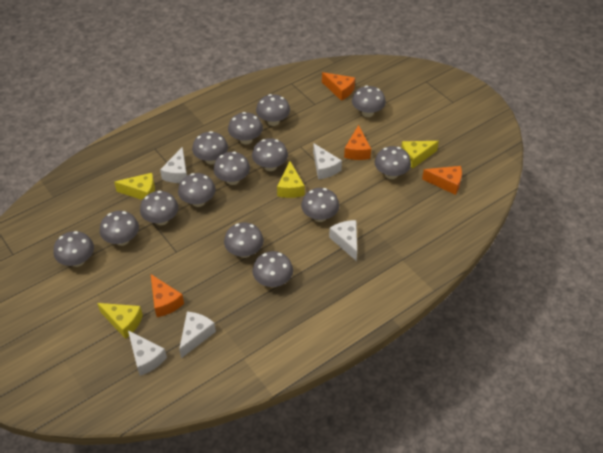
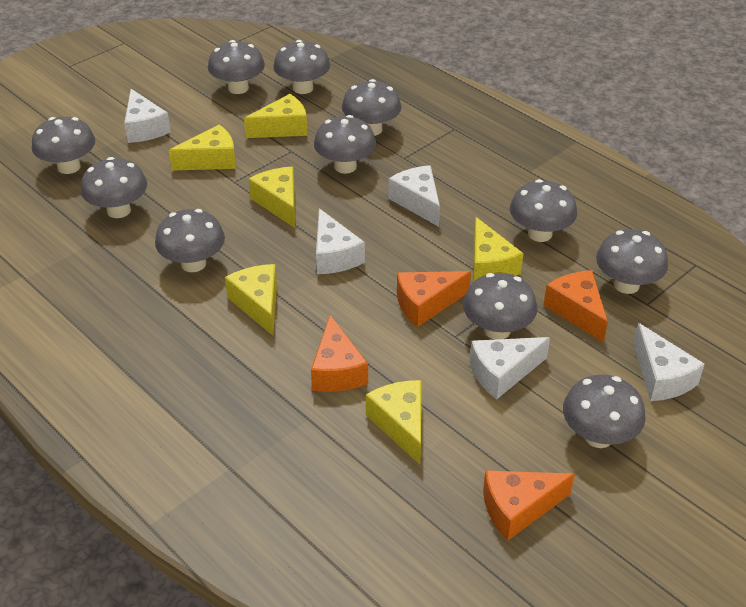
grey mushroom: 14 -> 11
yellow cheese: 4 -> 6

